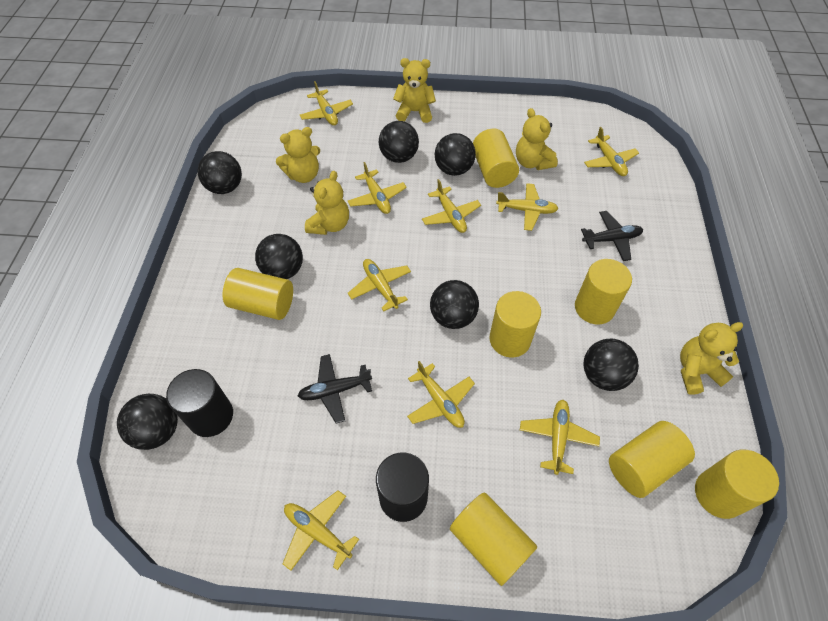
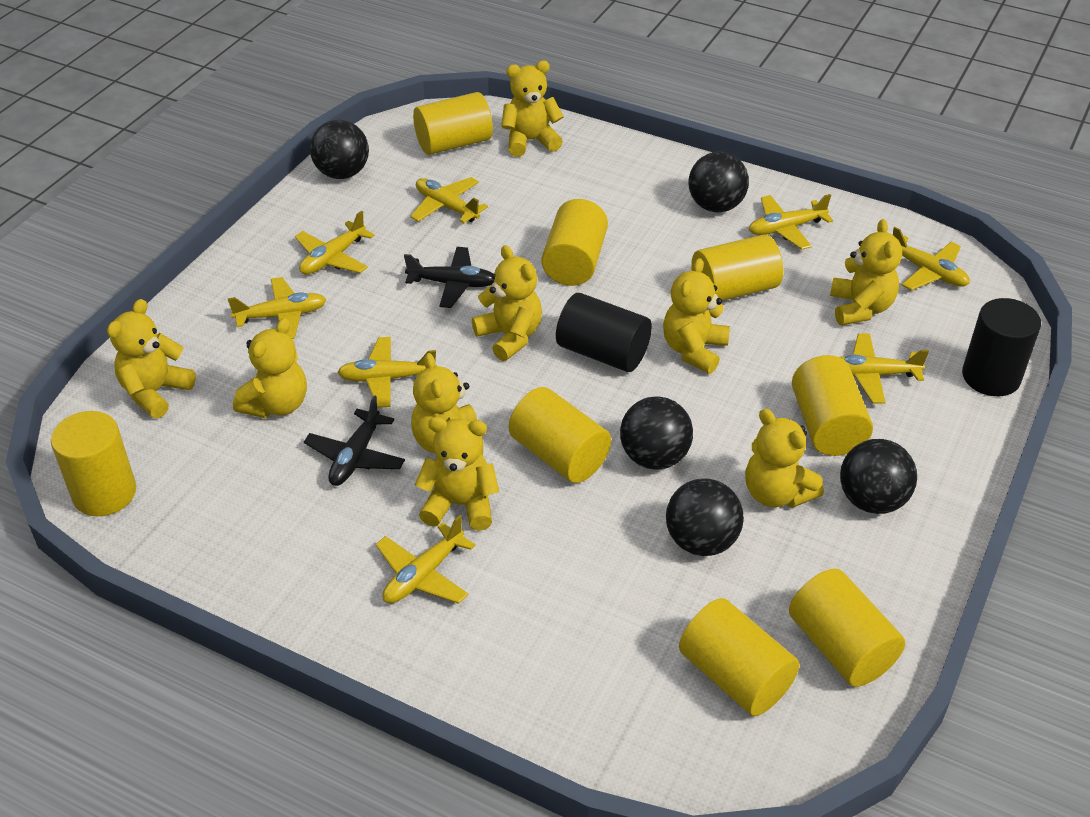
black ball: 7 -> 5
yellow cylinder: 7 -> 8
yellow plane: 9 -> 8
yellow teddy bear: 5 -> 9

